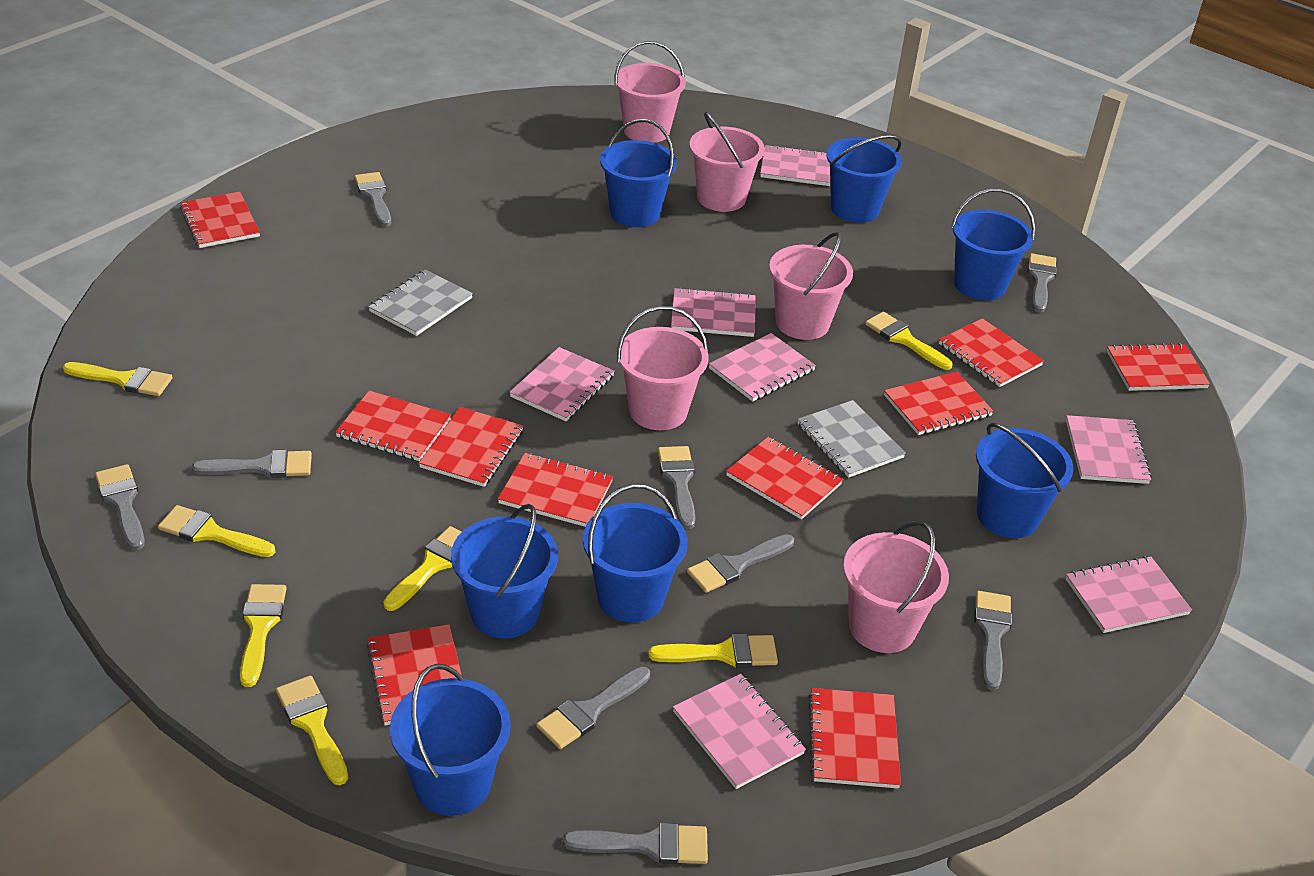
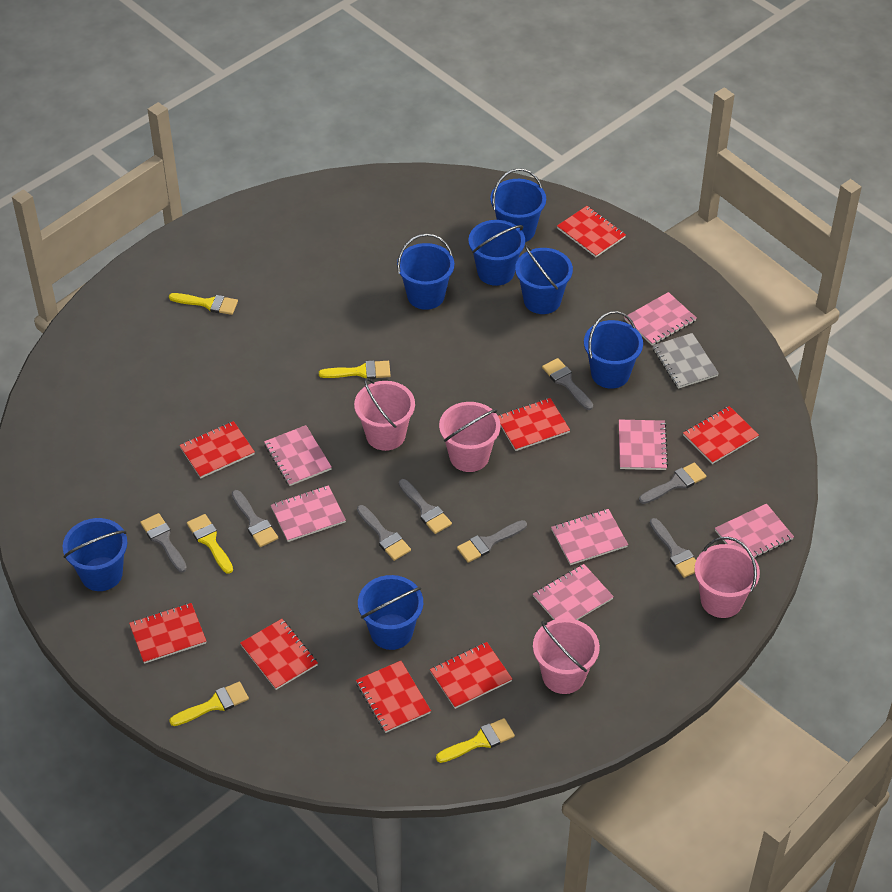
grey brush: 9 -> 8
grey notebook: 2 -> 1
pink bucket: 5 -> 4
red notebook: 10 -> 8
yellow brush: 7 -> 5

